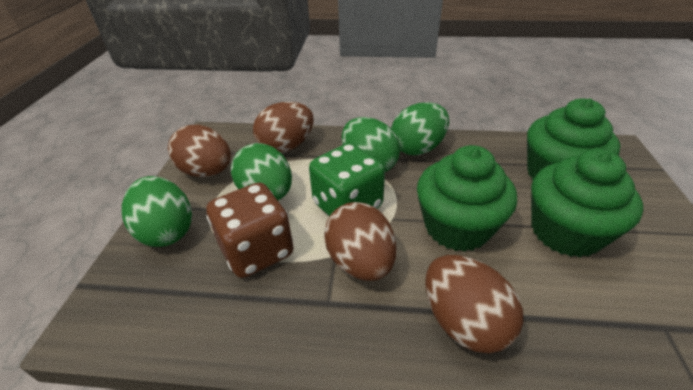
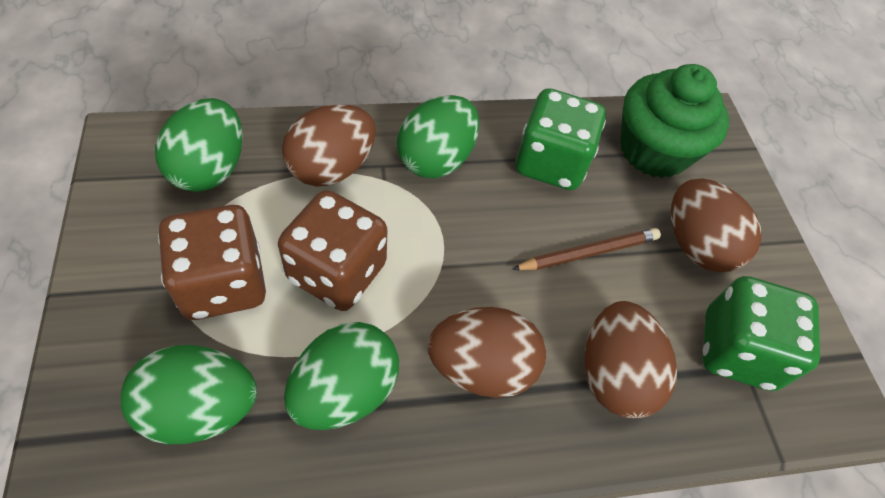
brown dice: 1 -> 2
brown pencil: 0 -> 1
green cupcake: 3 -> 1
green dice: 1 -> 2

